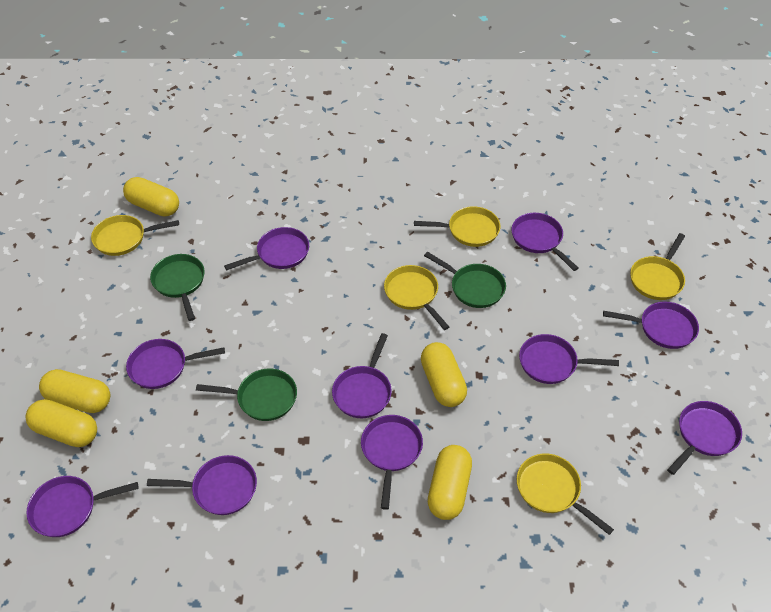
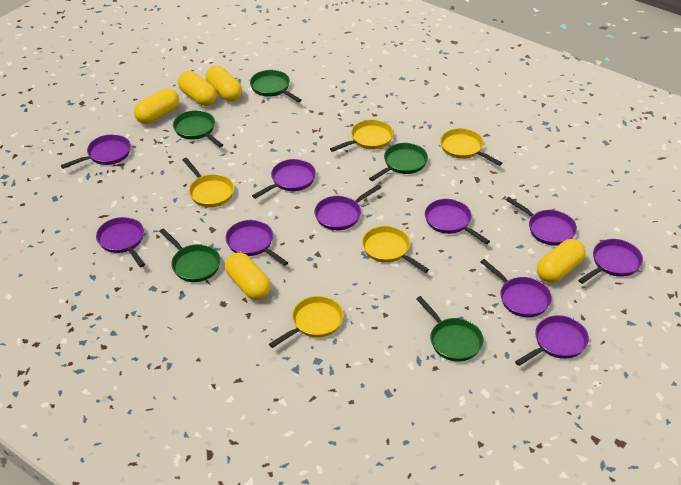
green pan: 3 -> 5

